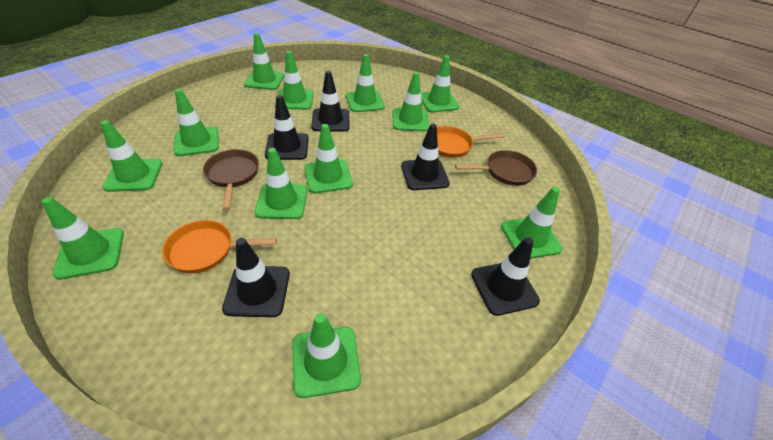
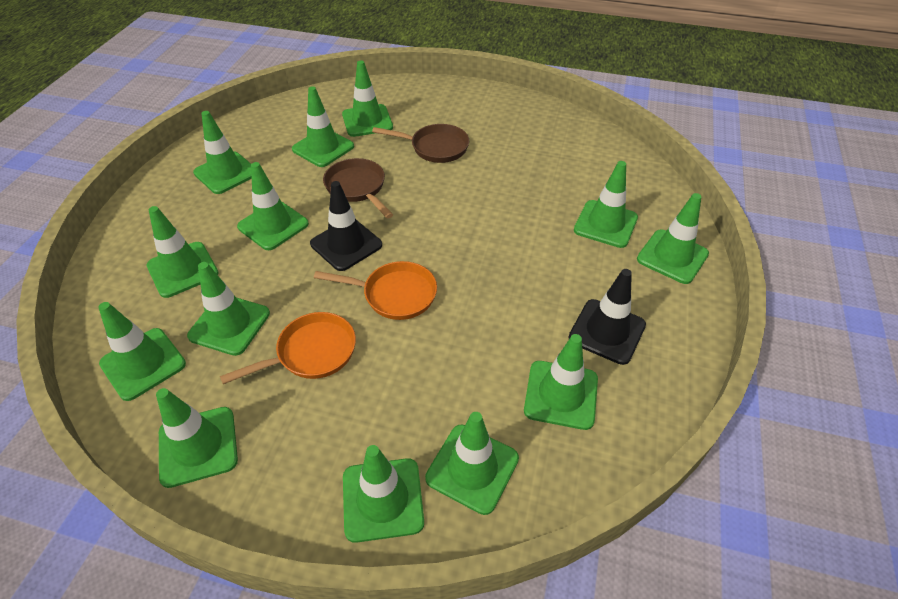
black traffic cone: 5 -> 2
green traffic cone: 12 -> 13

